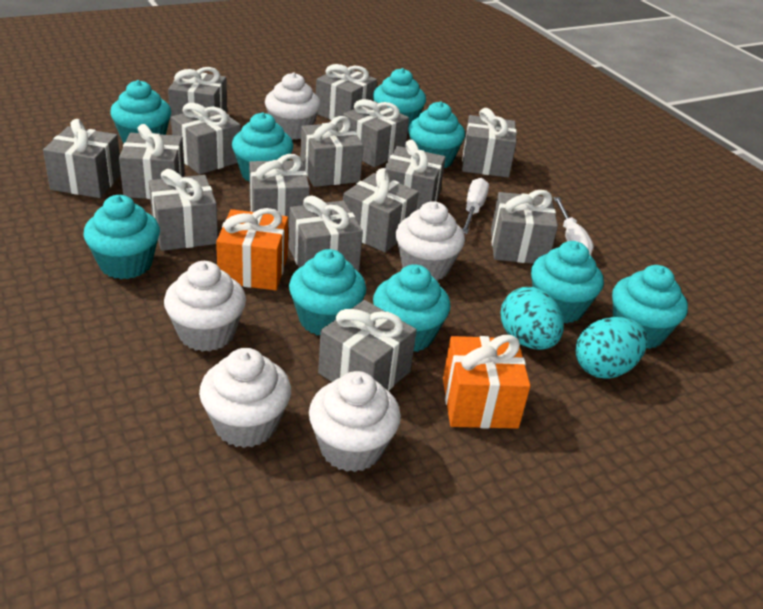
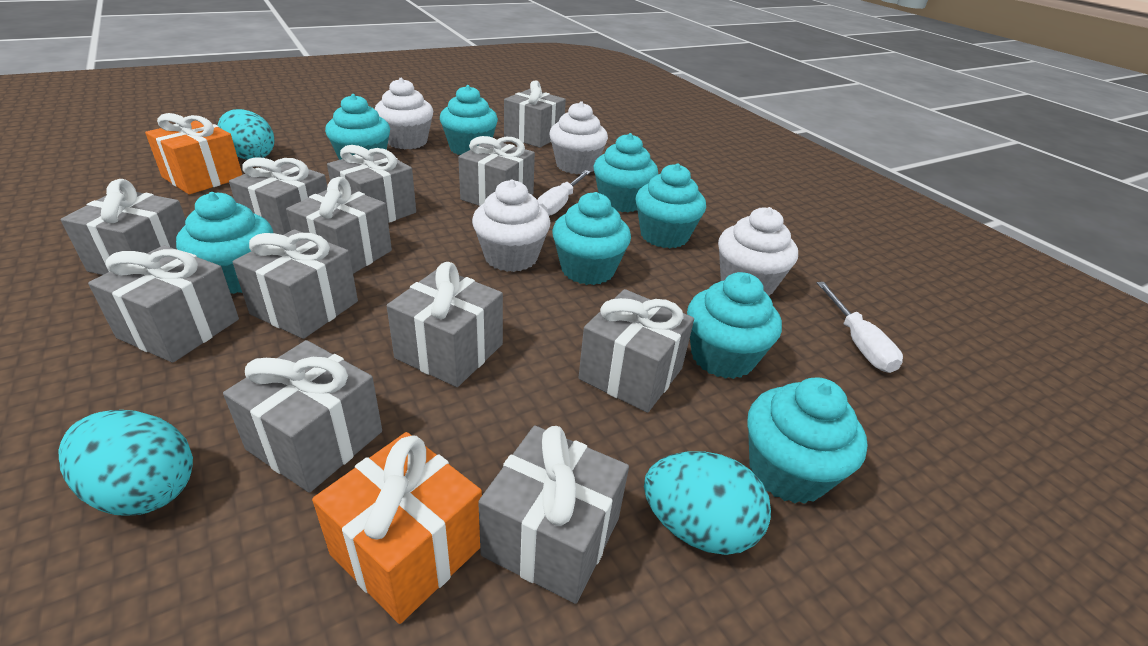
grey gift: 15 -> 12
turquoise cupcake: 9 -> 8
turquoise egg: 2 -> 3
white cupcake: 5 -> 4

